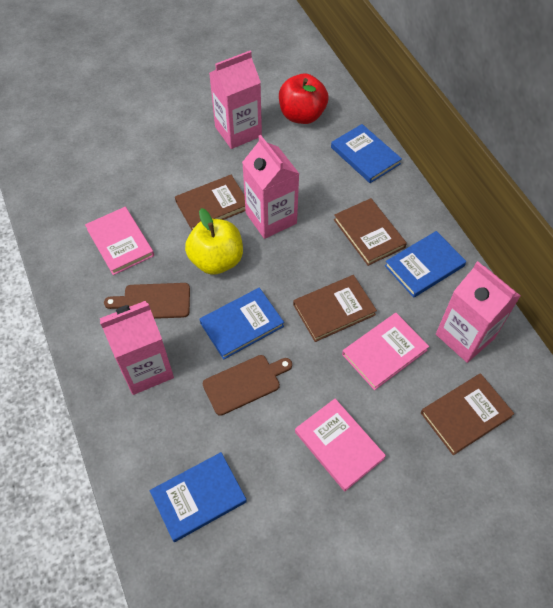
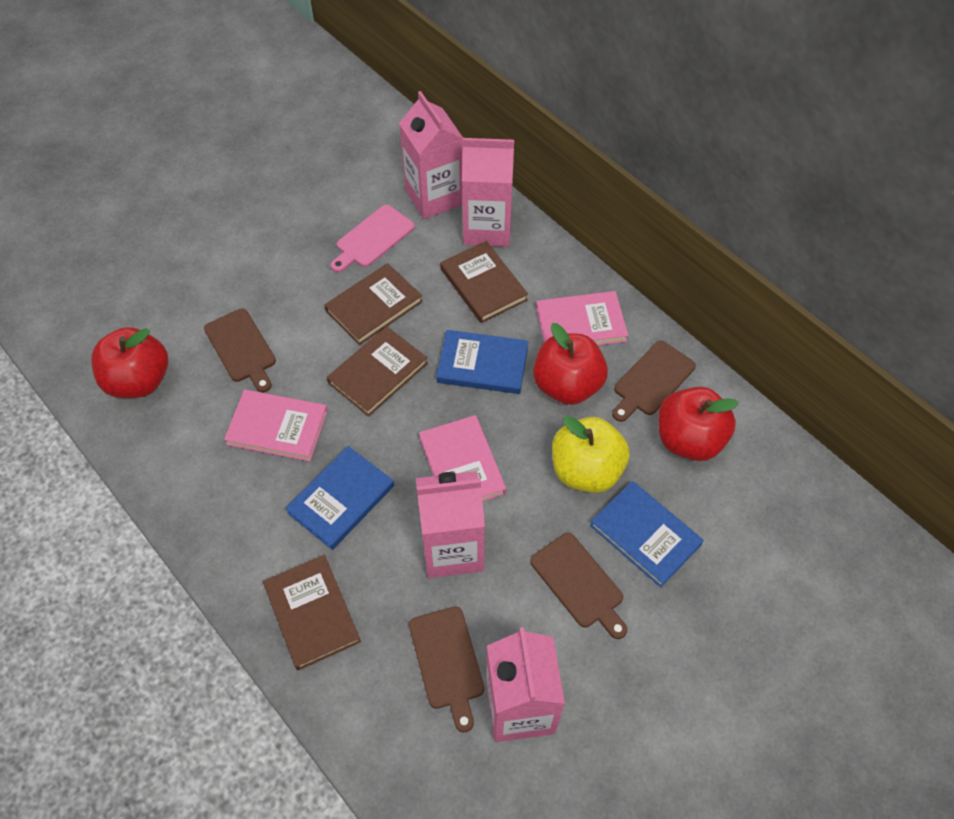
blue book: 4 -> 3
brown cutting board: 2 -> 4
pink cutting board: 0 -> 1
red apple: 1 -> 3

